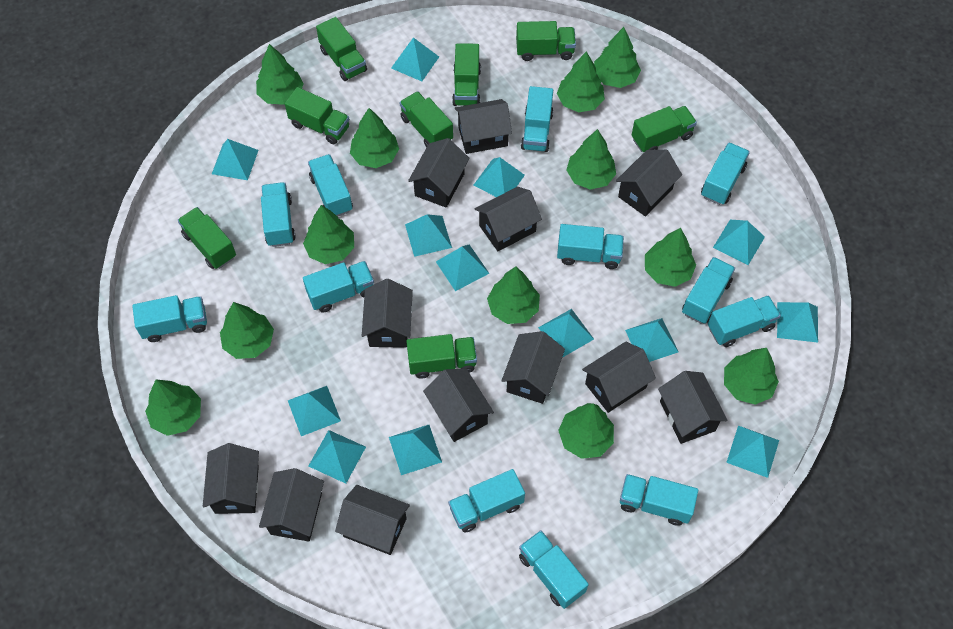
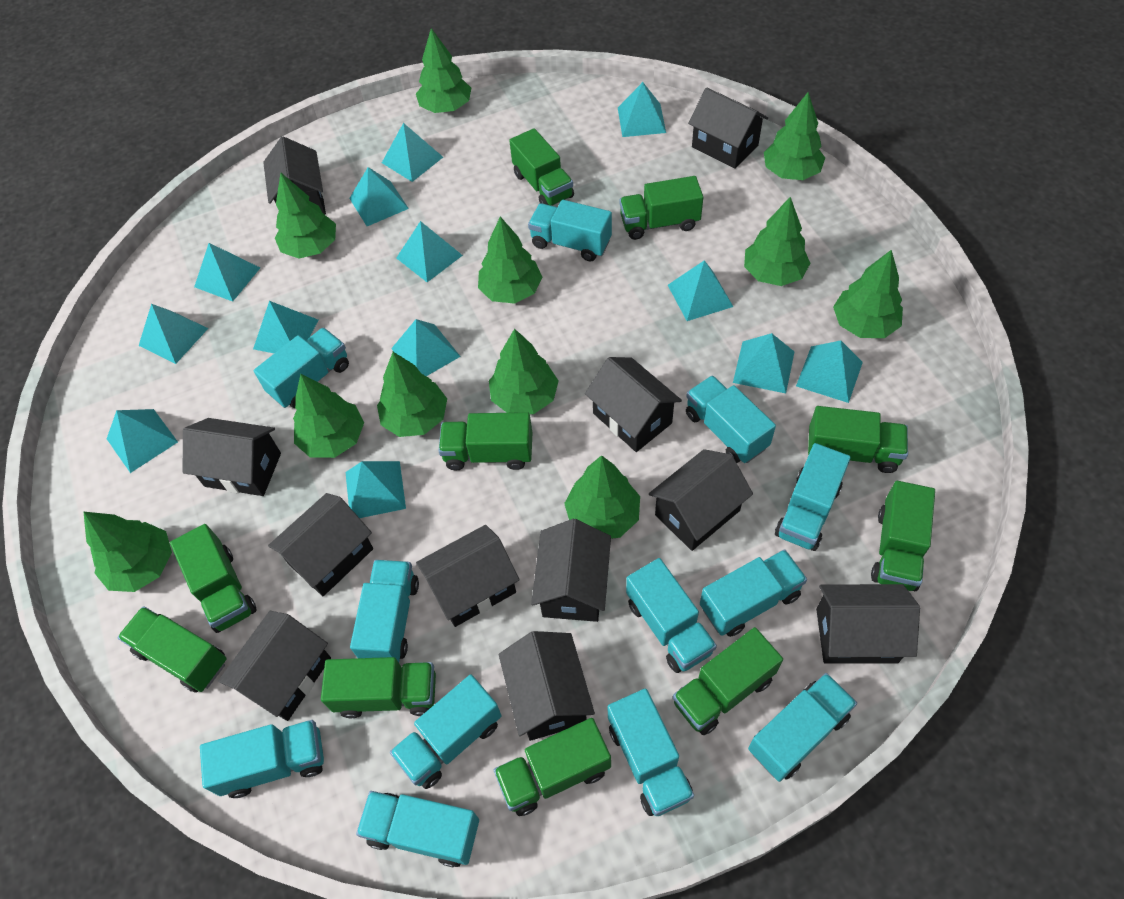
black house: 12 -> 11
green tree: 12 -> 11
green truck: 8 -> 10

